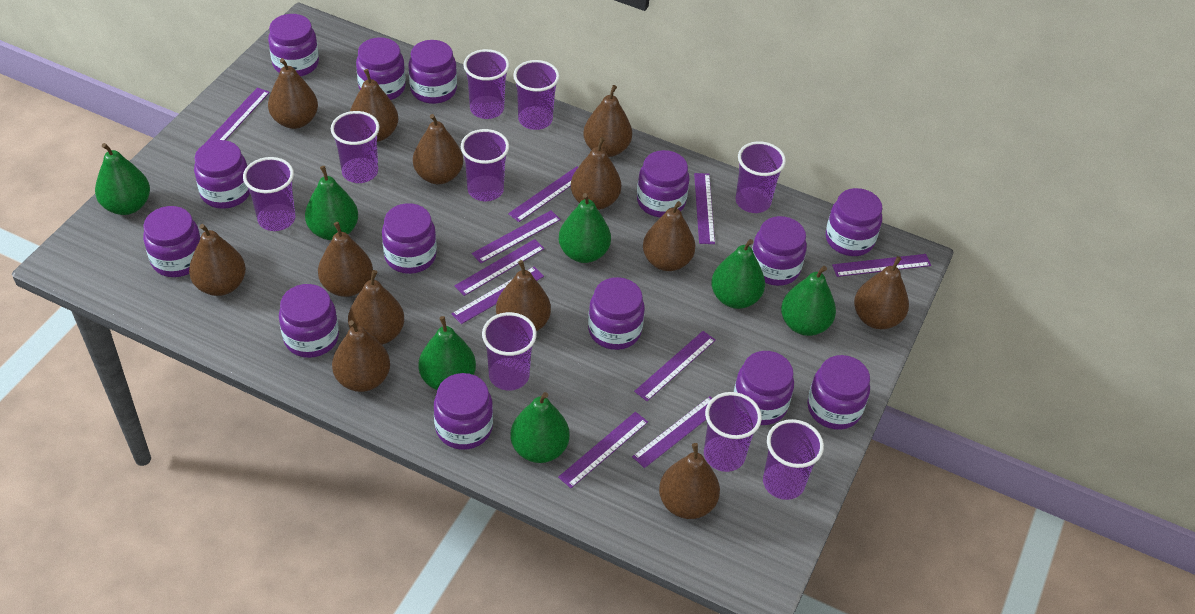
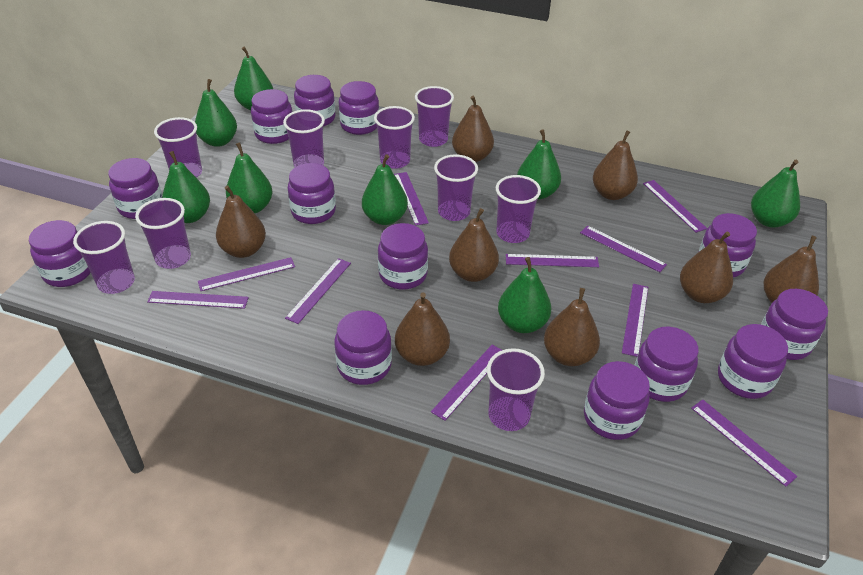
brown pear: 13 -> 8
green pear: 7 -> 8
purple jar: 14 -> 13

